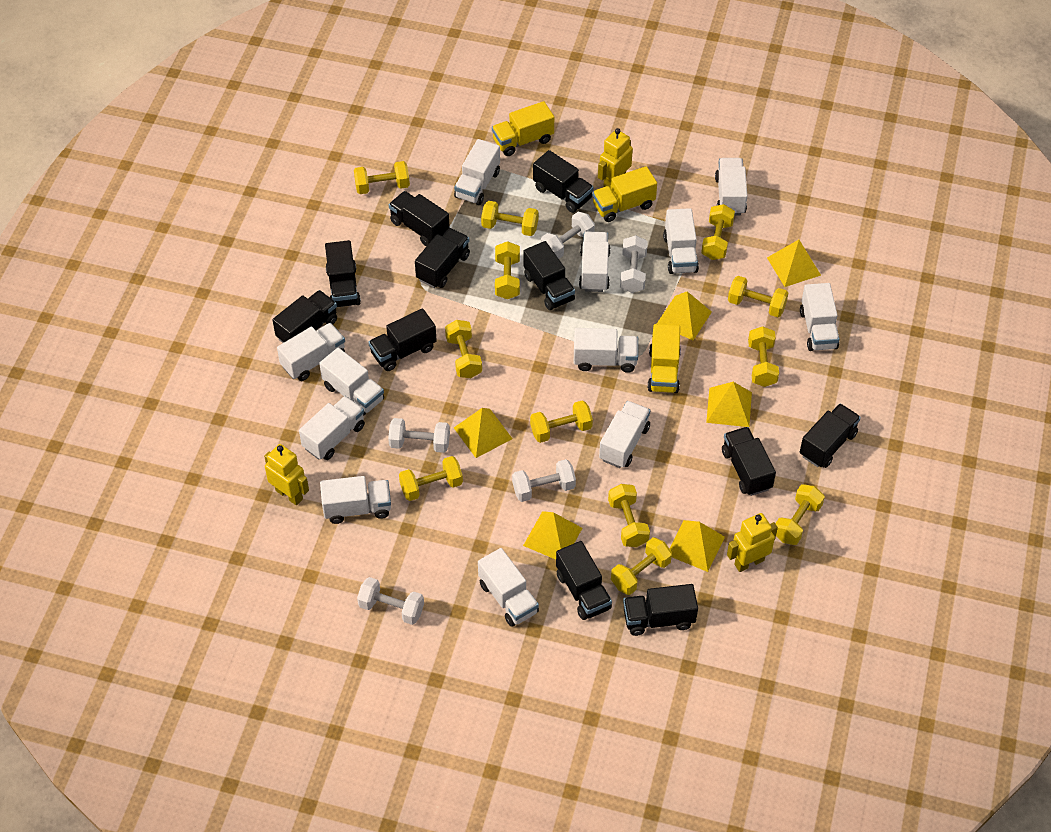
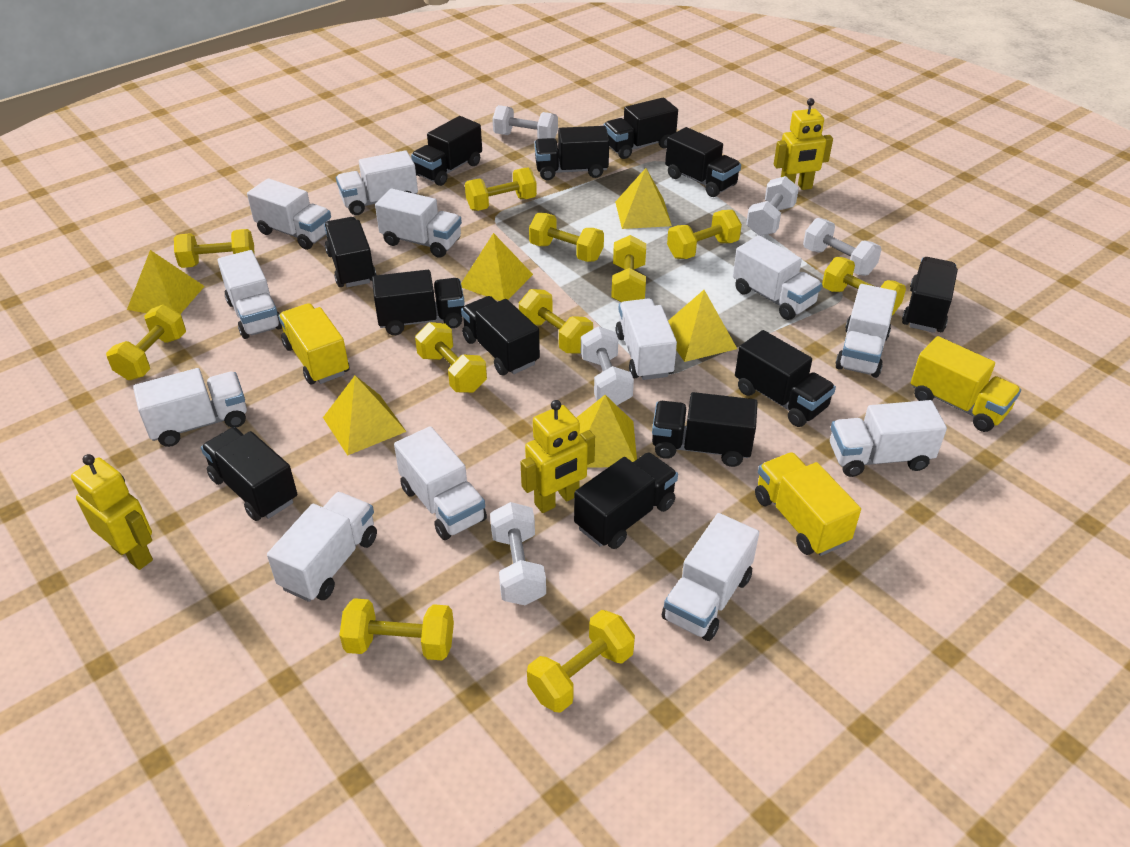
black truck: 11 -> 12
yellow dumbbell: 12 -> 11

